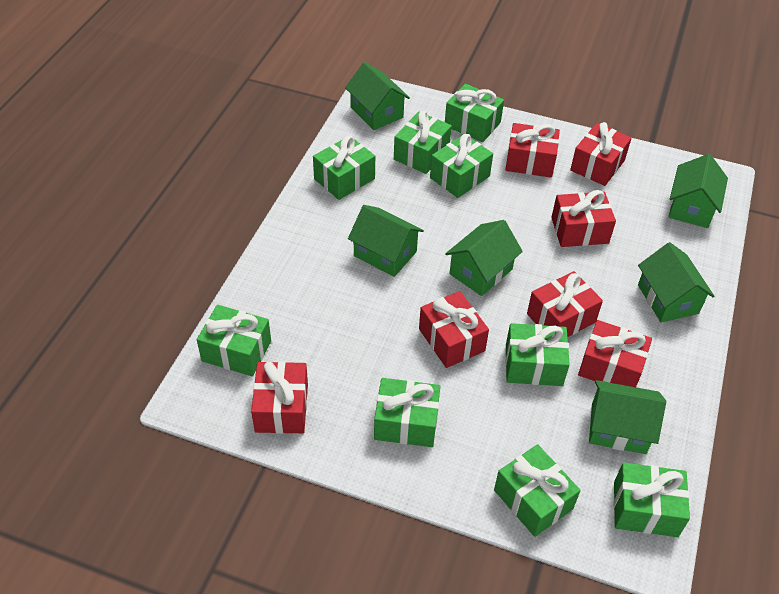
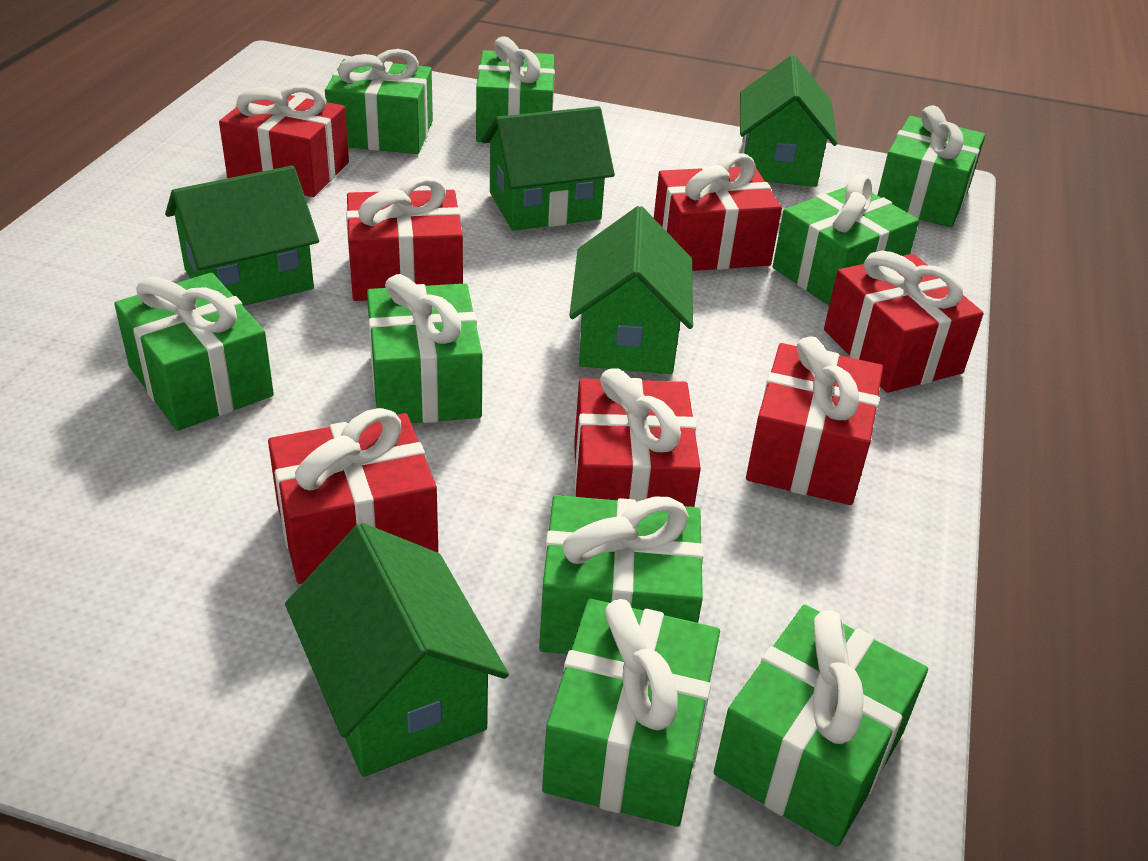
green house: 6 -> 5

